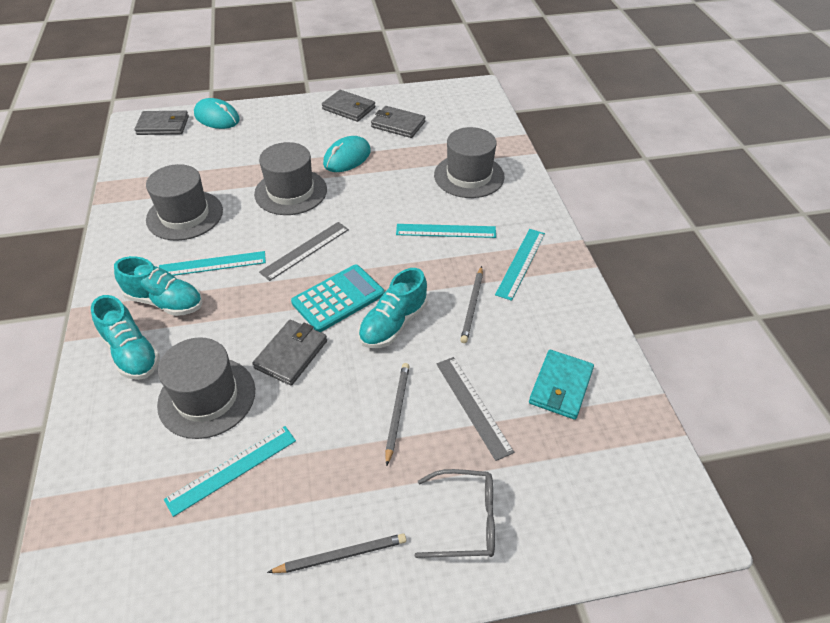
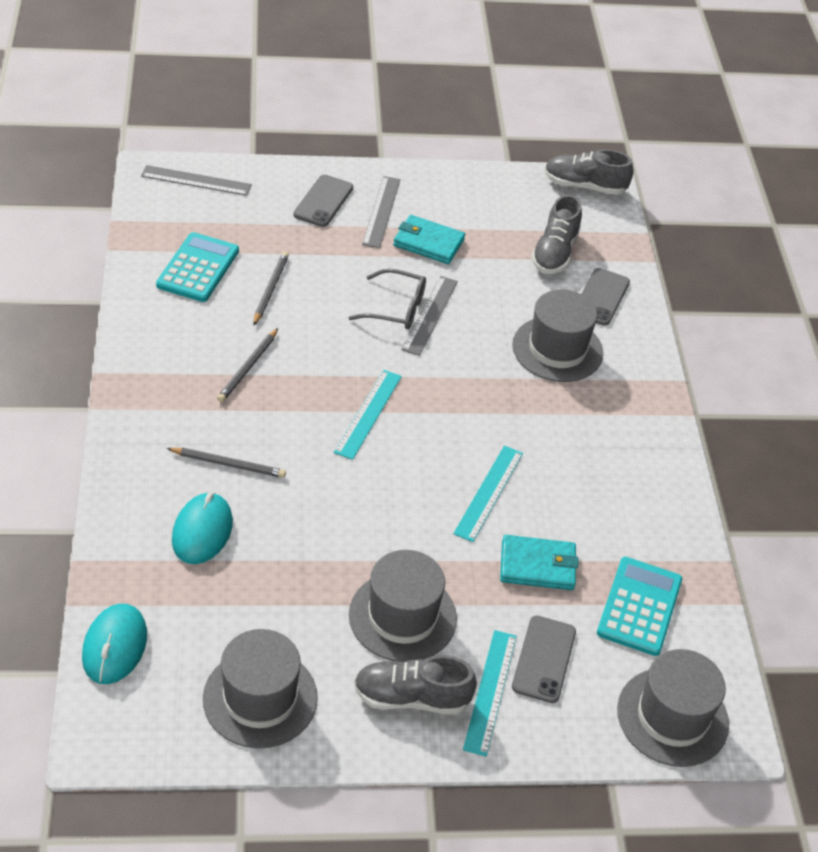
grey phone: 0 -> 3
grey ruler: 2 -> 3
grey shoe: 0 -> 3
grey wallet: 4 -> 0
turquoise calculator: 1 -> 2
turquoise ruler: 4 -> 3
turquoise shoe: 3 -> 0
turquoise wallet: 1 -> 2

